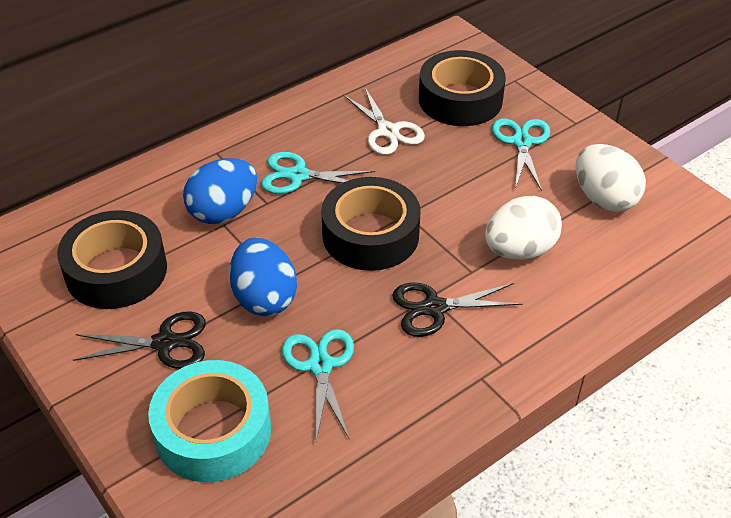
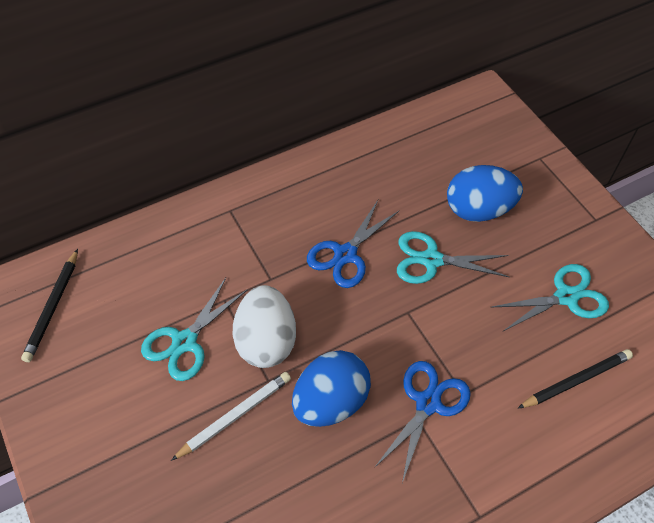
black pencil: 0 -> 2
black scissors: 2 -> 0
black tape: 3 -> 0
blue scissors: 0 -> 2
turquoise tape: 1 -> 0
white egg: 2 -> 1
white pencil: 0 -> 1
white scissors: 1 -> 0

